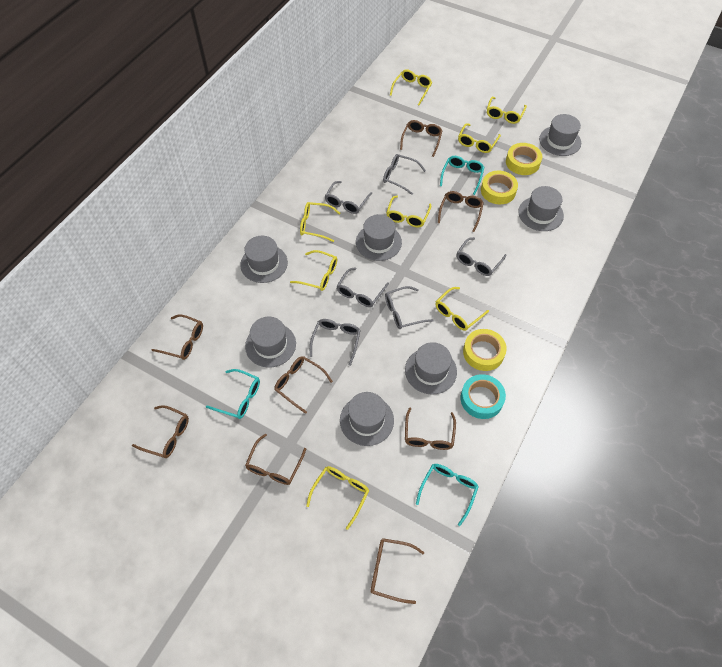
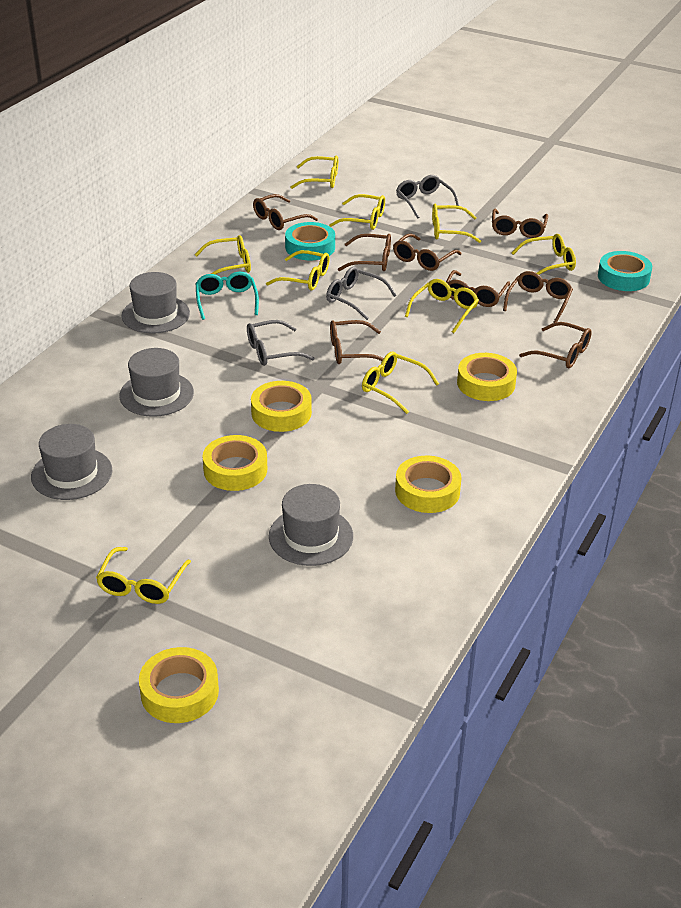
grey glasses: 6 -> 3
grey hat: 7 -> 4
turquoise glasses: 3 -> 1
turquoise tape: 1 -> 2
yellow glasses: 8 -> 9
yellow tape: 3 -> 5

